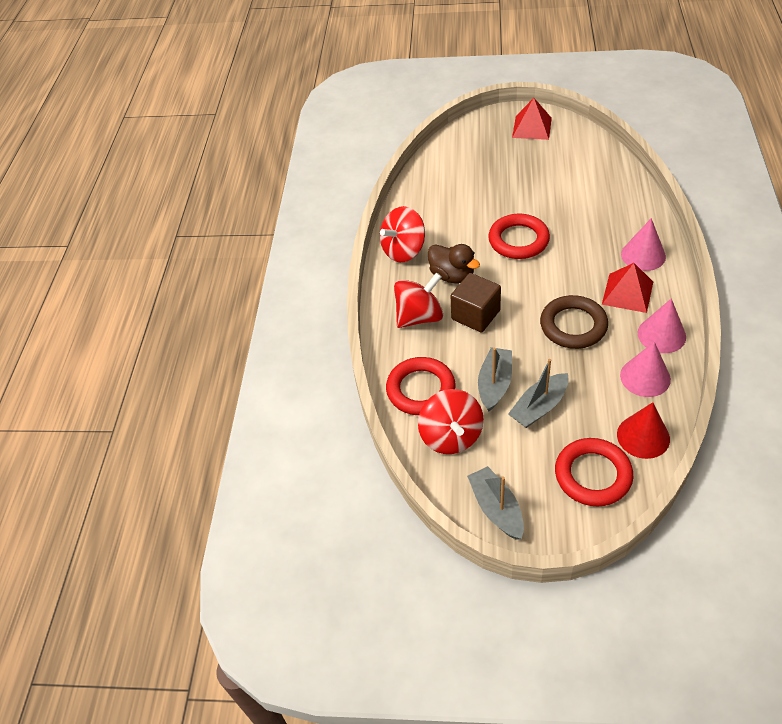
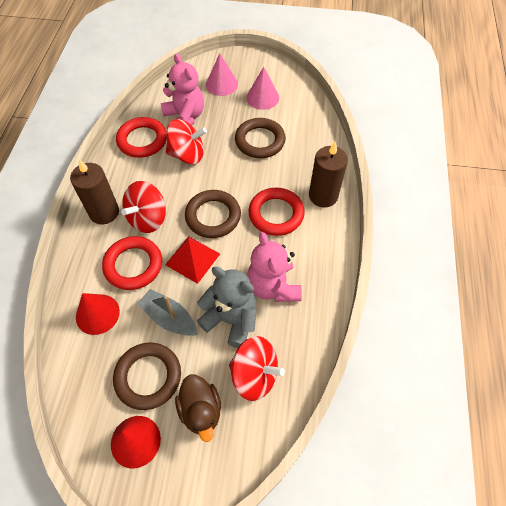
brown candle: 0 -> 2
brown cube: 1 -> 0
brown ring: 1 -> 3
grey boat: 3 -> 1
grey teddy bear: 0 -> 1
pink cone: 3 -> 2
pink teddy bear: 0 -> 2
red cone: 1 -> 2
red pyramid: 2 -> 1

